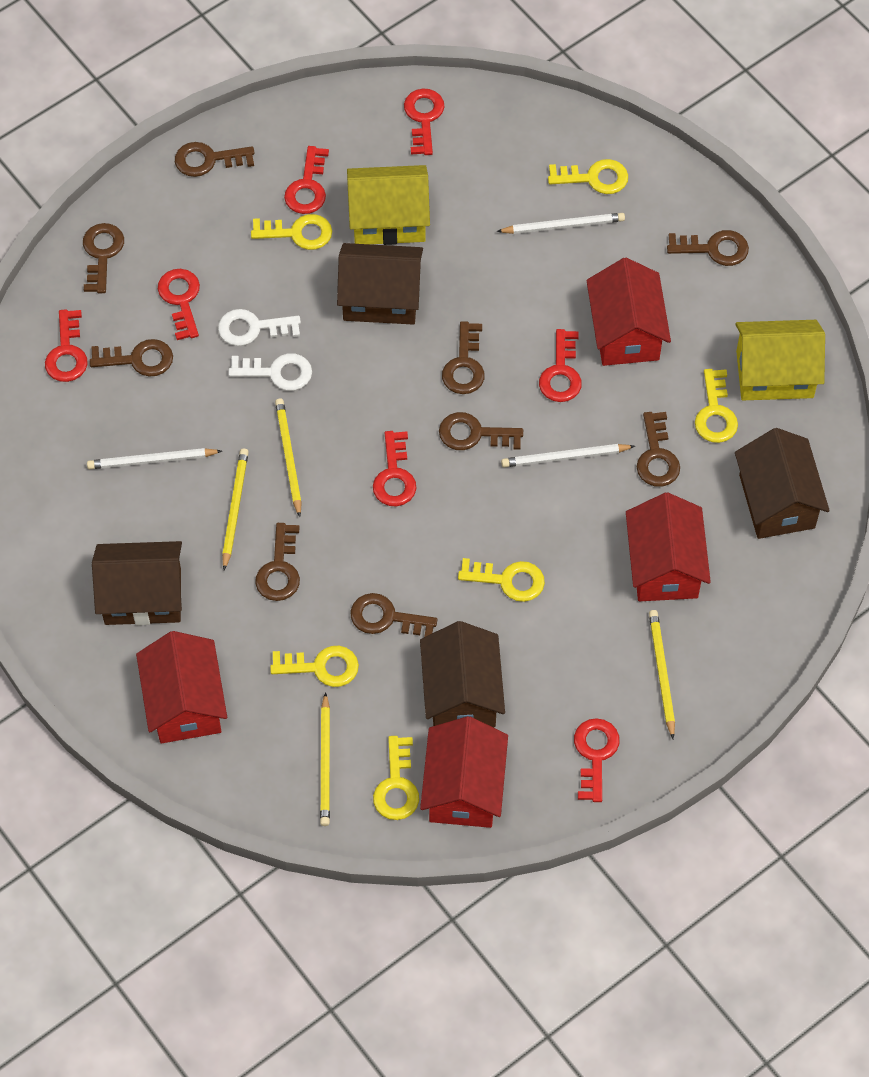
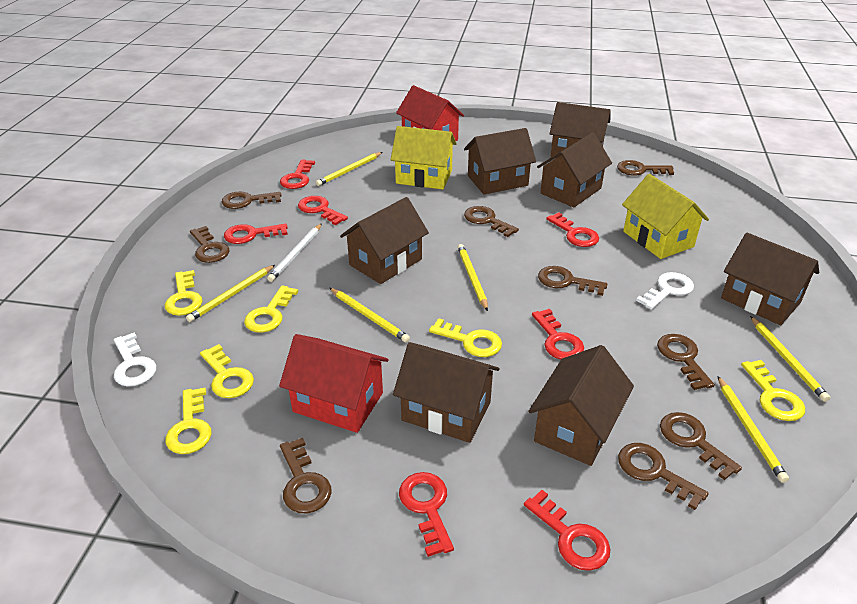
brown house: 4 -> 7
red house: 4 -> 2
white pencil: 3 -> 1
yellow pencil: 4 -> 6

